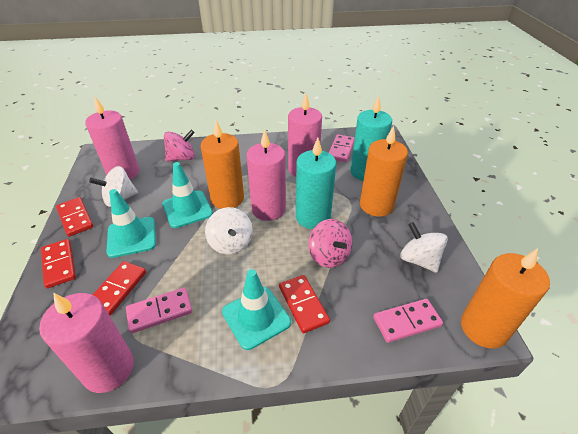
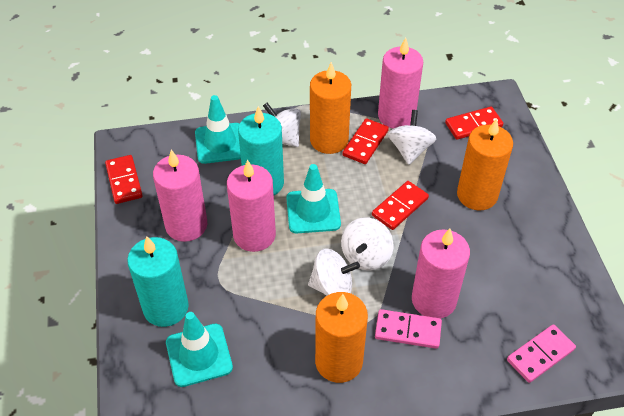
pink domino: 3 -> 2
pink spinning top: 2 -> 0
white spinning top: 3 -> 4

